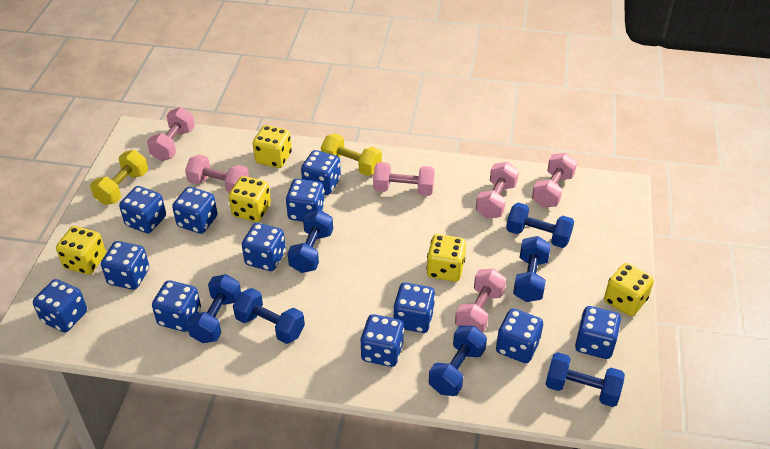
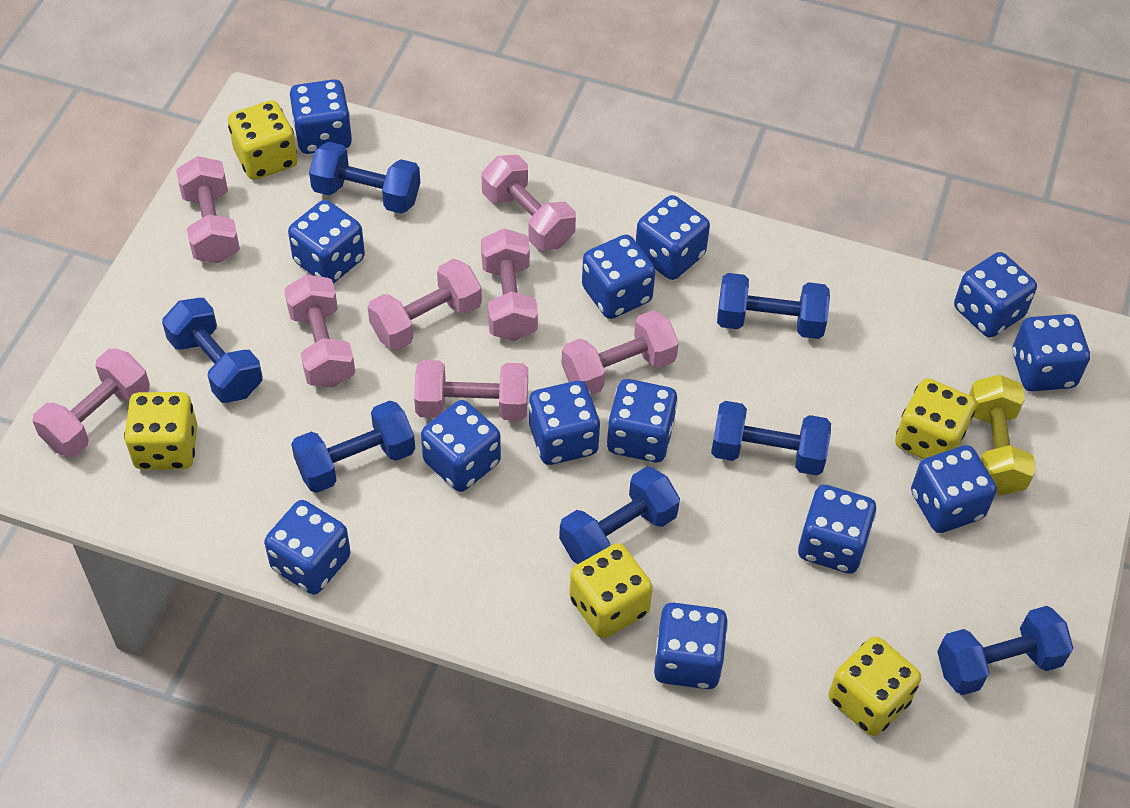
blue dice: 12 -> 13
pink dumbbell: 6 -> 8
yellow dumbbell: 2 -> 1

